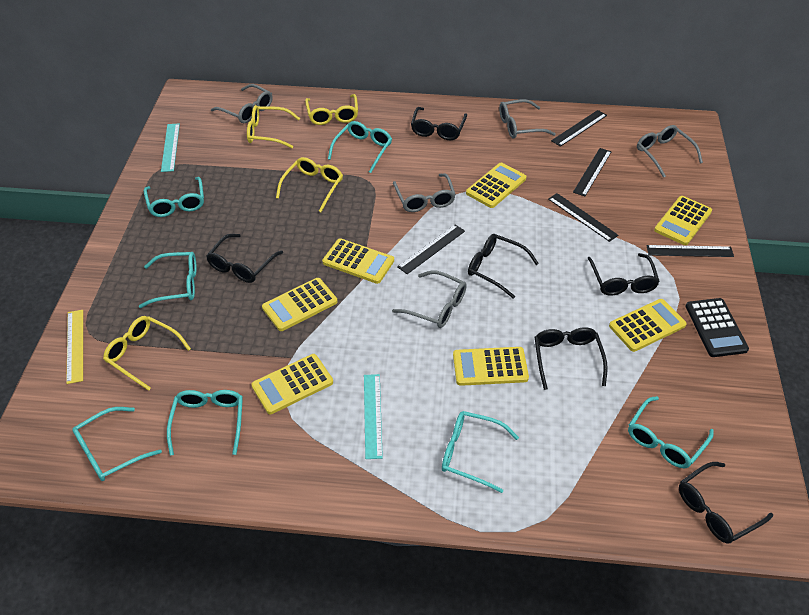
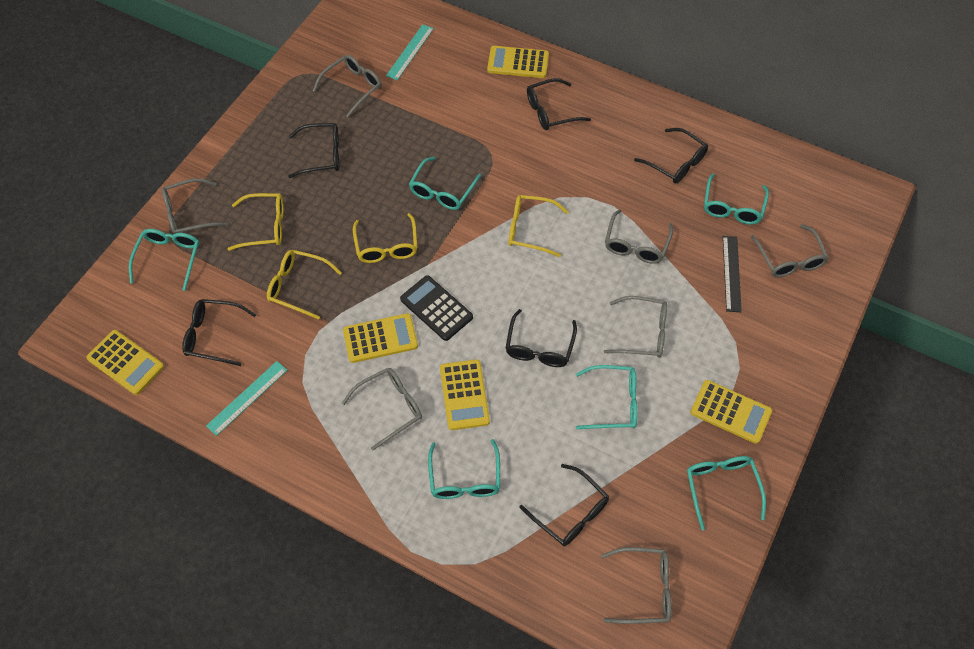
black ruler: 5 -> 1
grey glasses: 5 -> 7
turquoise glasses: 7 -> 6
yellow calculator: 7 -> 5
yellow ruler: 1 -> 0

